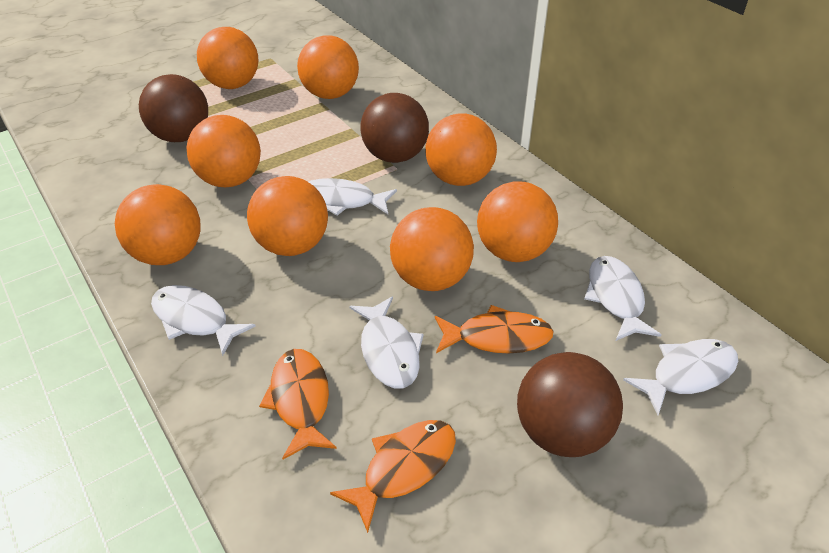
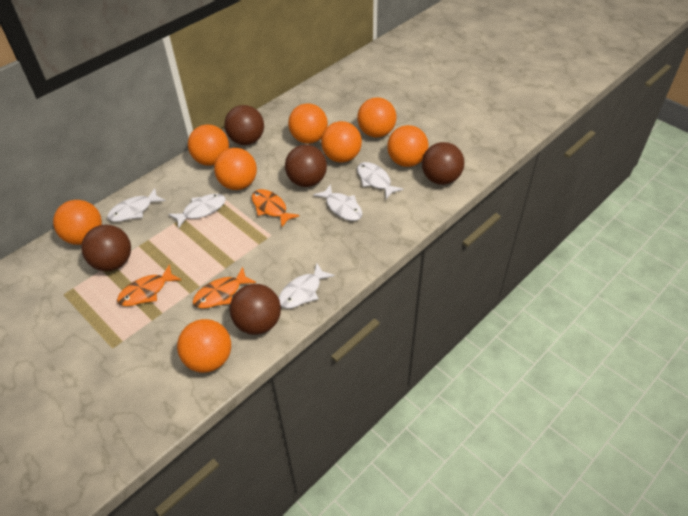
brown ball: 3 -> 5

